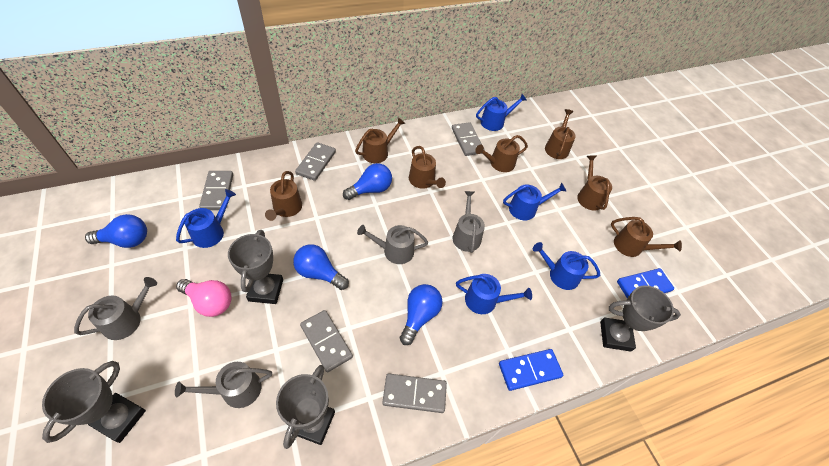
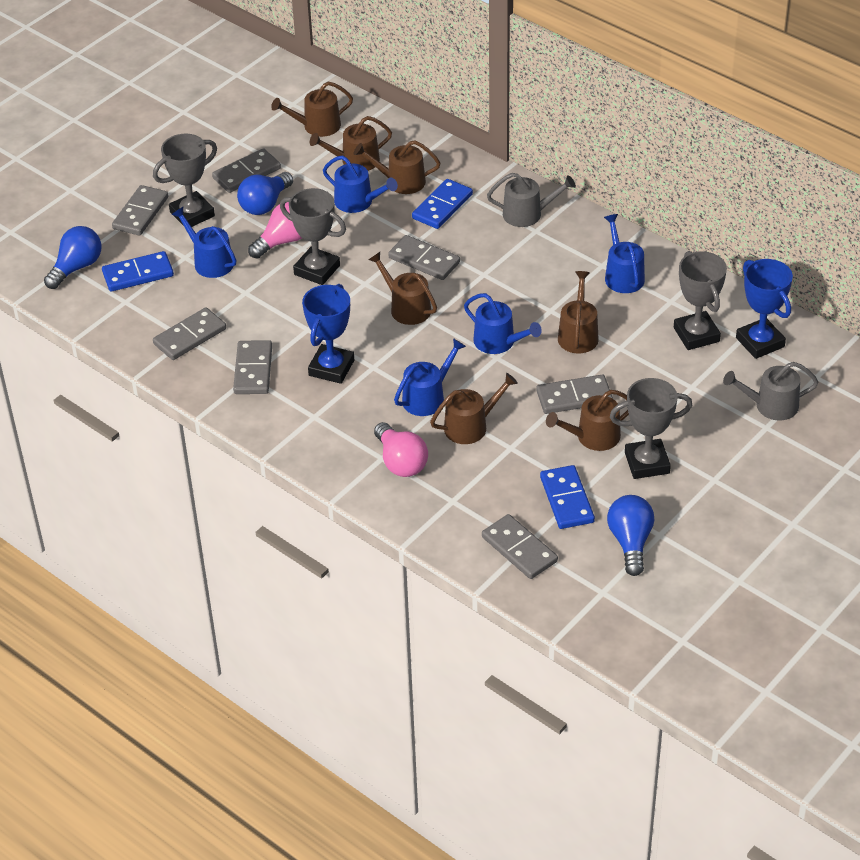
blue domino: 2 -> 3
blue light bulb: 4 -> 3
blue trophy: 0 -> 2
grey domino: 5 -> 7
grey watering can: 4 -> 2
pink light bulb: 1 -> 2

